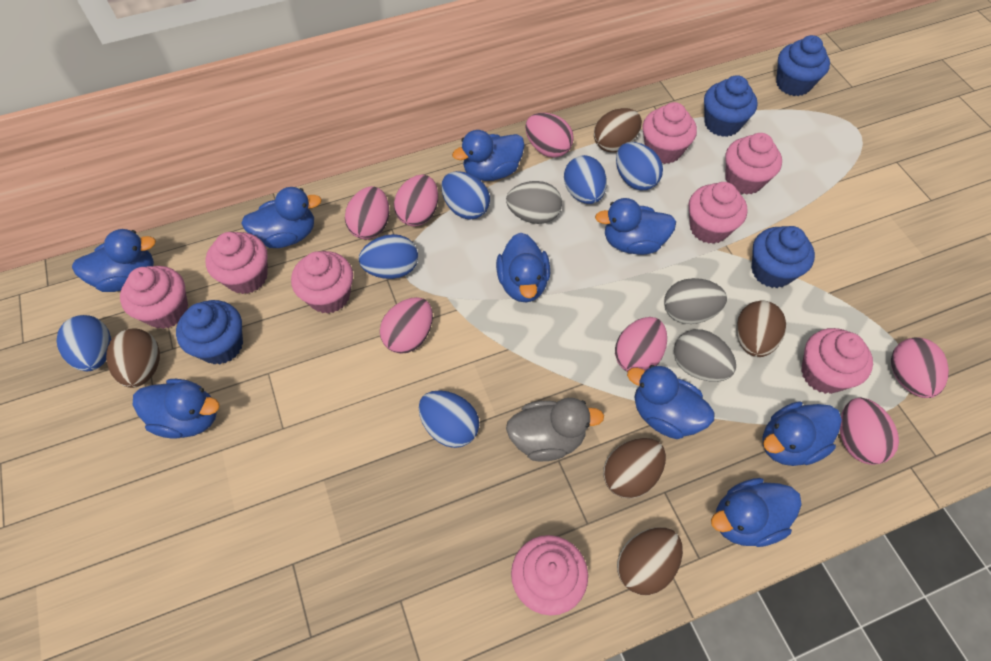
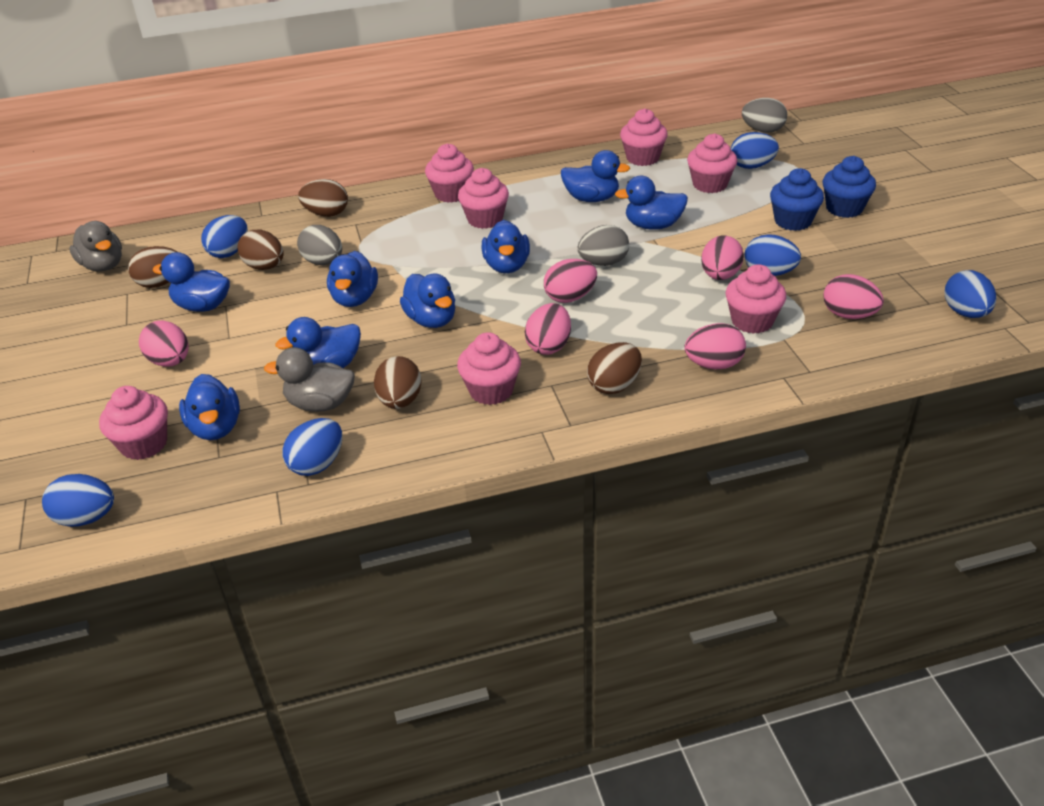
blue cupcake: 4 -> 2
blue duck: 9 -> 8
grey duck: 1 -> 2
pink cupcake: 8 -> 7
pink egg: 7 -> 6

